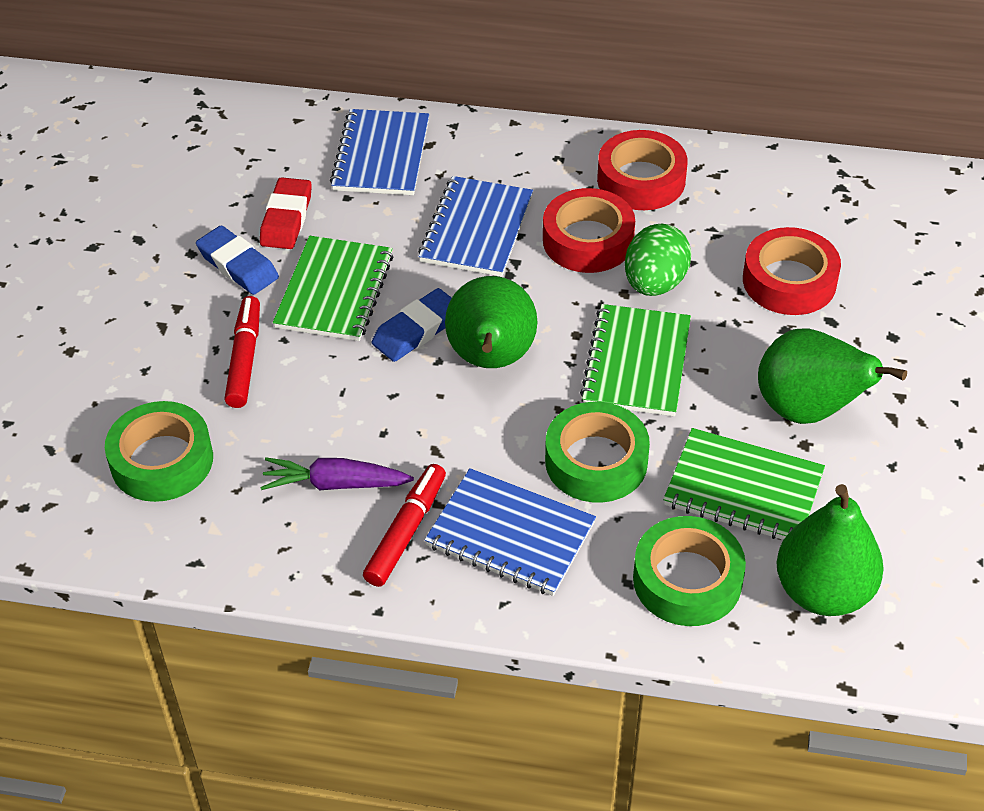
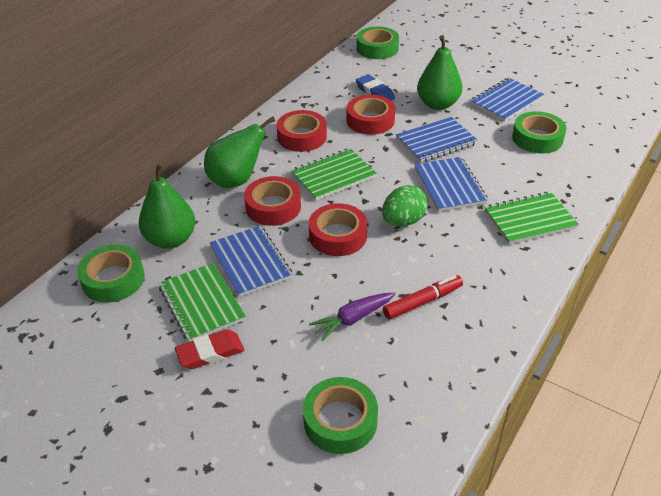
blue eraser: 2 -> 1
blue notebook: 3 -> 4
green tape: 3 -> 4
red marker: 2 -> 1
red tape: 3 -> 4

